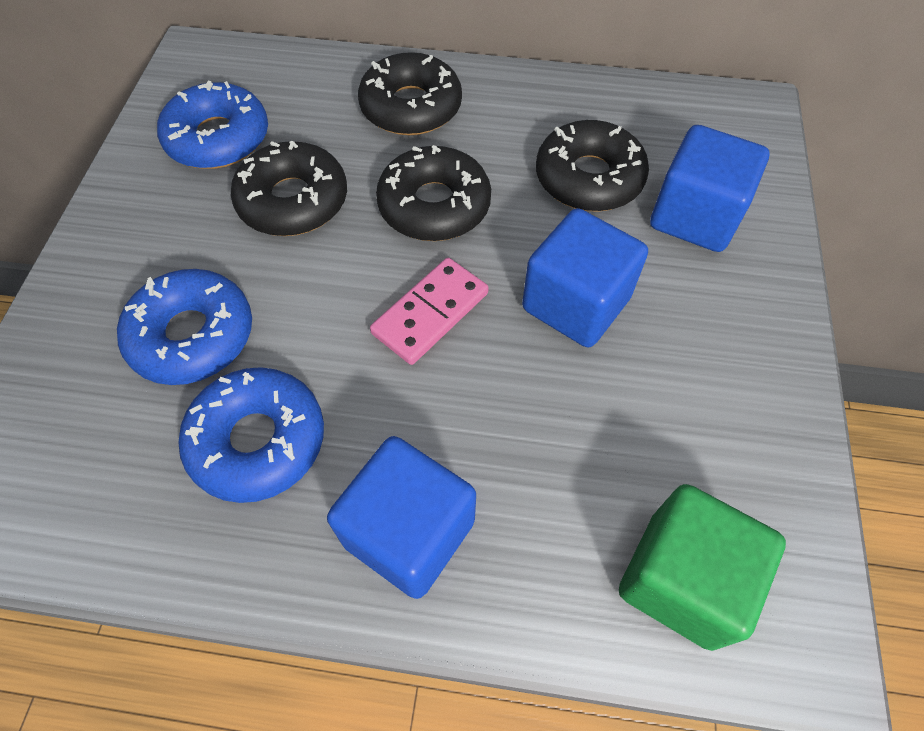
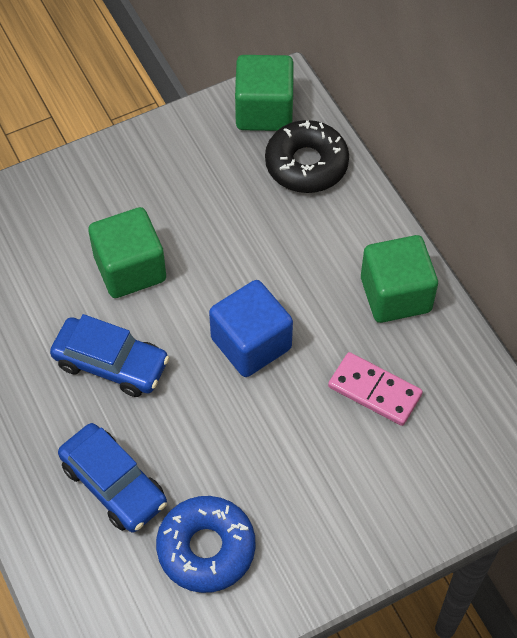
black donut: 4 -> 1
blue car: 0 -> 2
blue cube: 3 -> 1
blue donut: 3 -> 1
green cube: 1 -> 3

